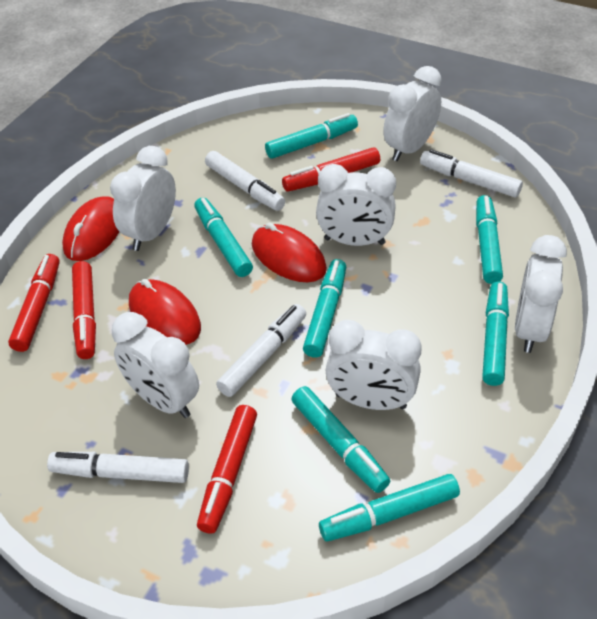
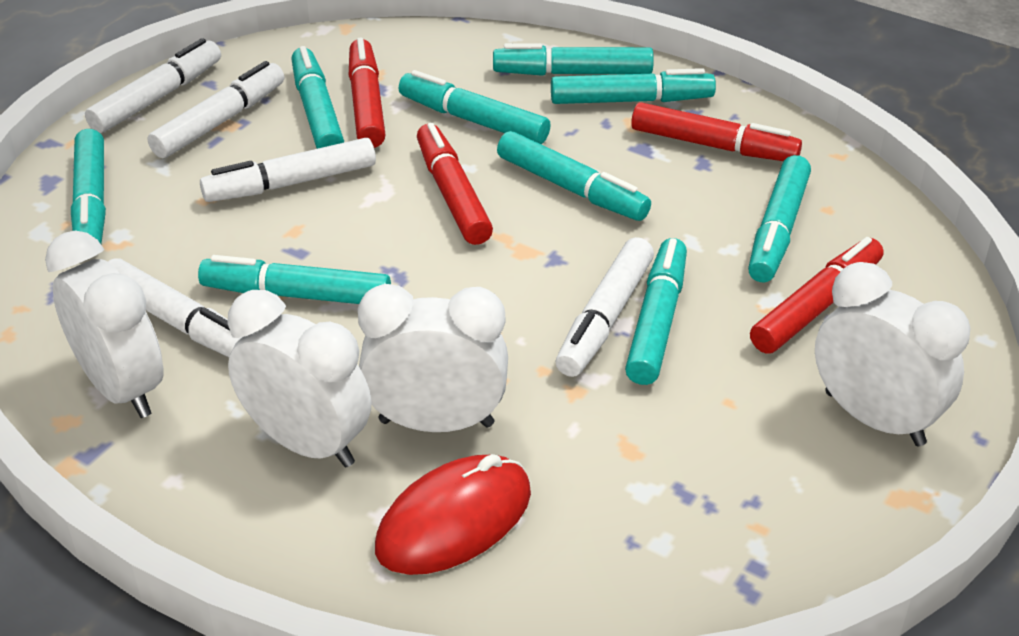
red mouse: 3 -> 1
turquoise marker: 7 -> 9
white clock: 6 -> 4
white marker: 4 -> 5

